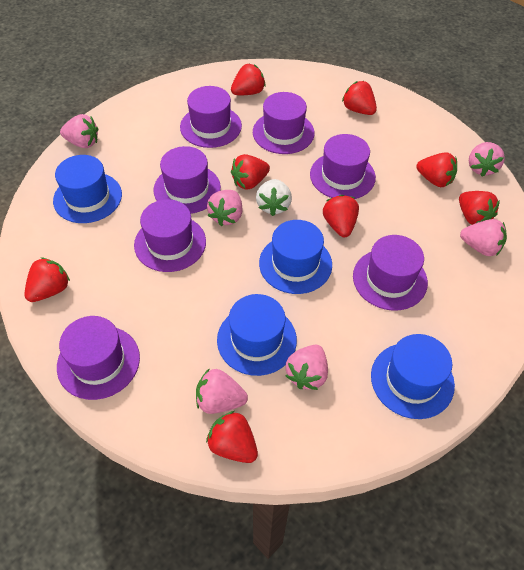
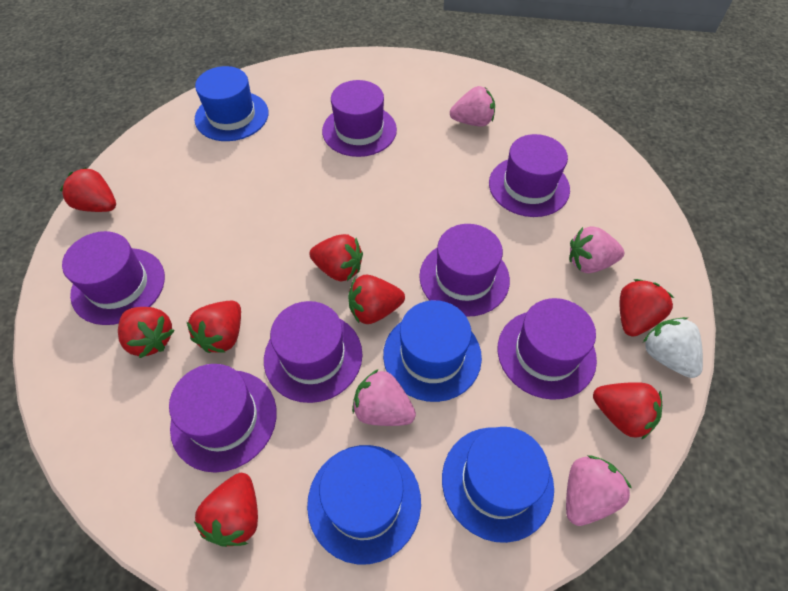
pink strawberry: 6 -> 4

